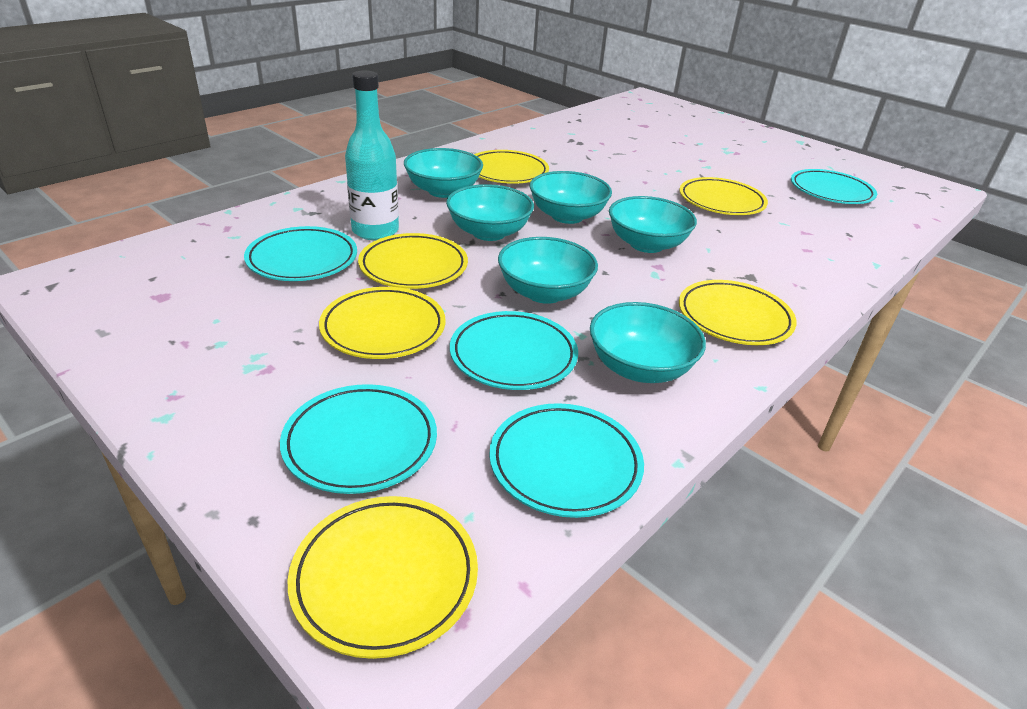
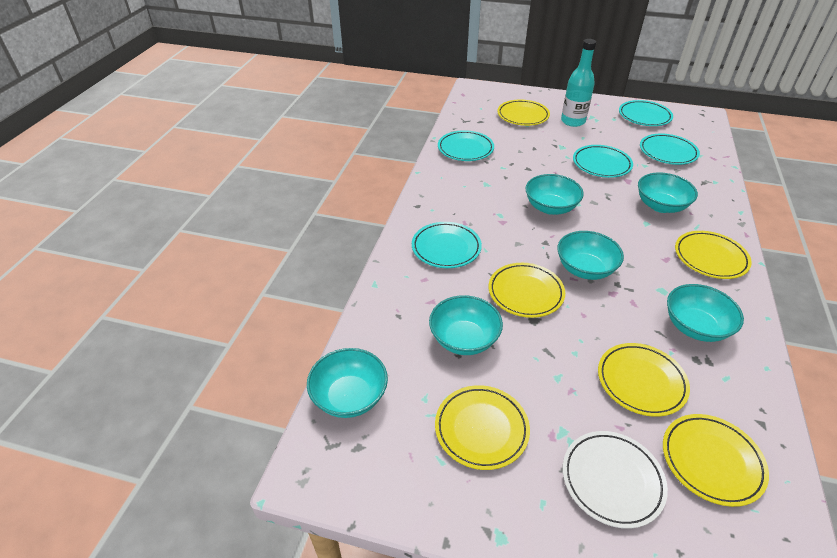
white plate: 0 -> 1

